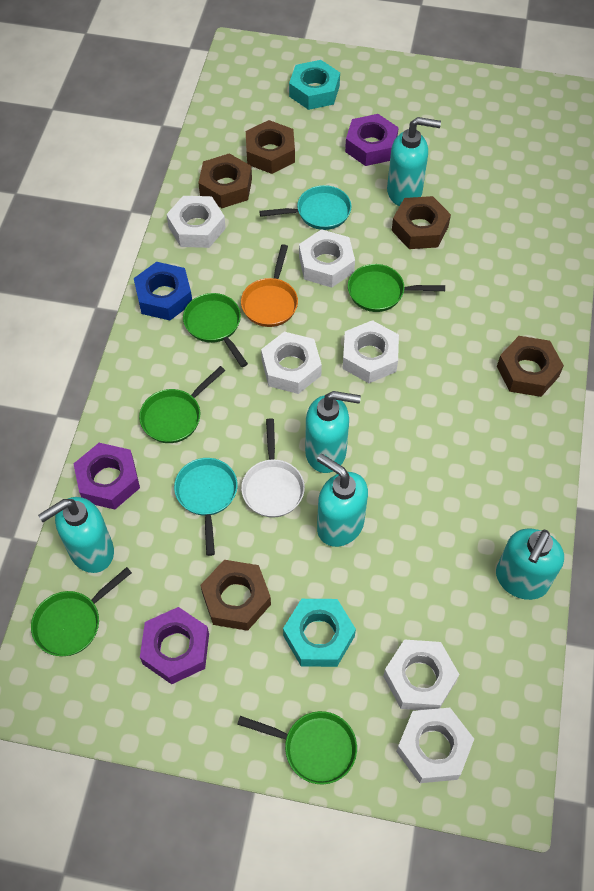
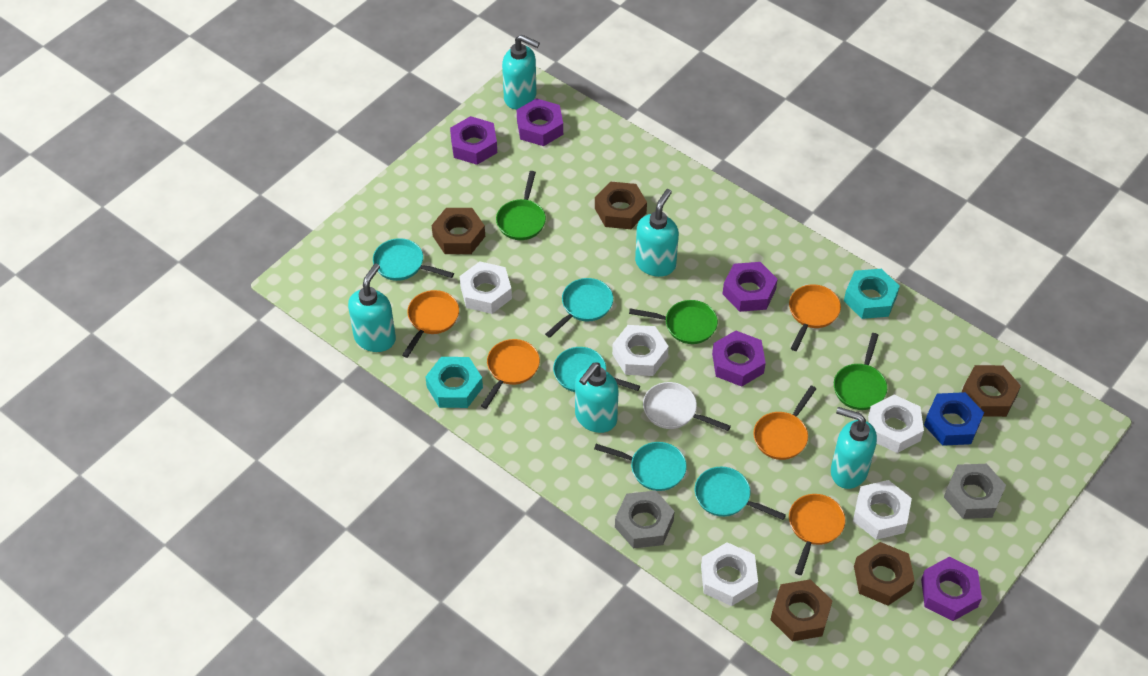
green pan: 5 -> 3
grey nut: 0 -> 2
orange pan: 1 -> 5
purple nut: 3 -> 5
turquoise pan: 2 -> 5
white nut: 6 -> 5

